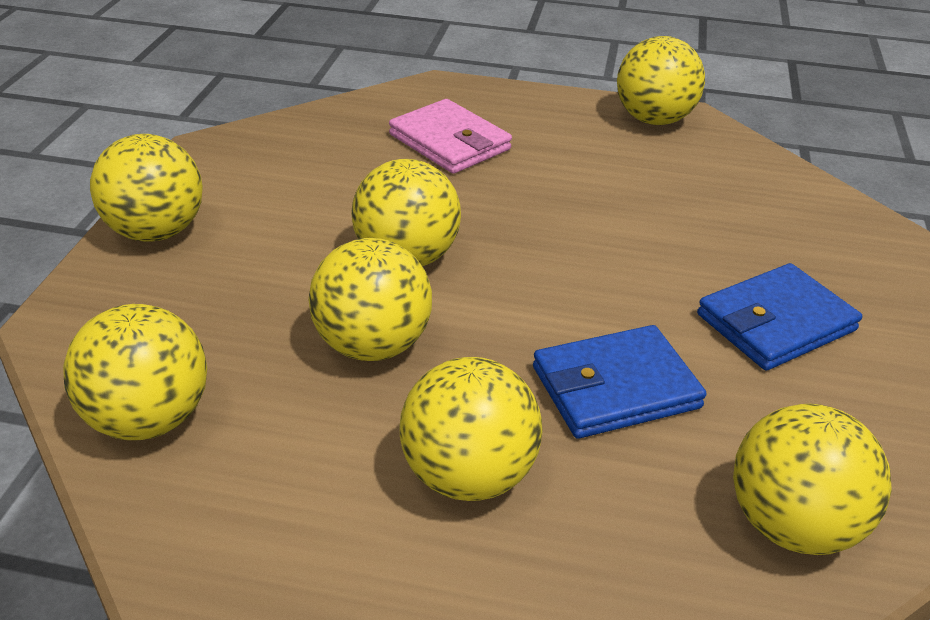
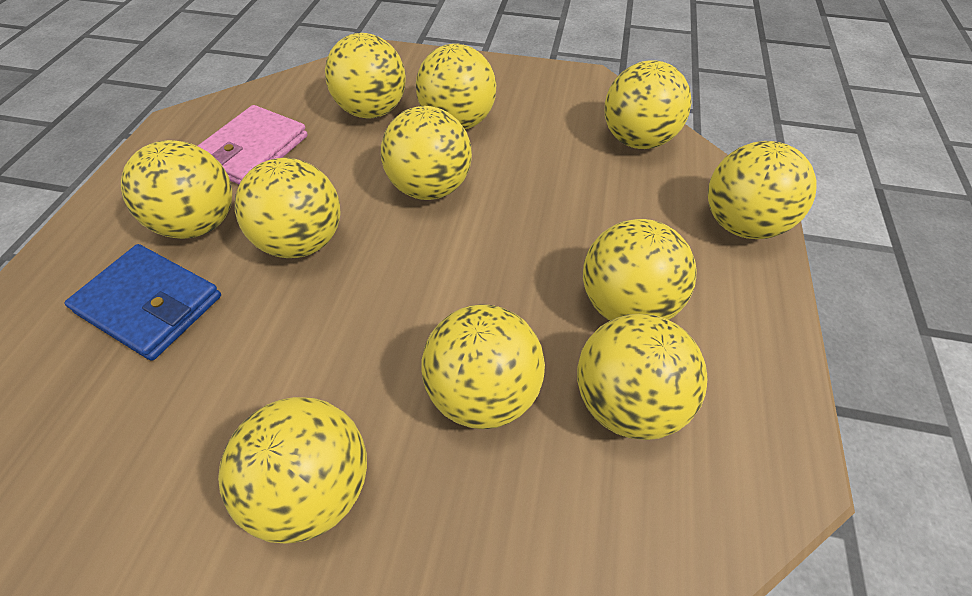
blue wallet: 2 -> 1
yellow ball: 7 -> 11

